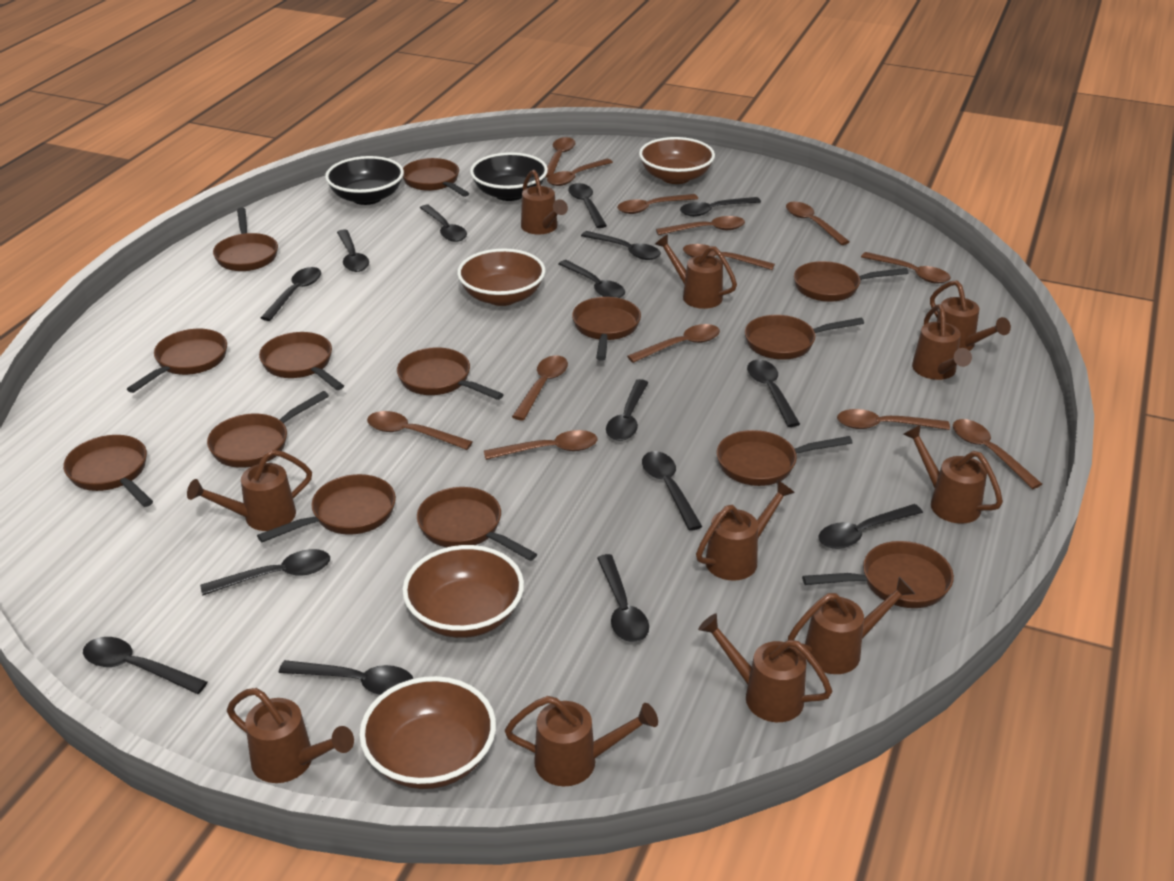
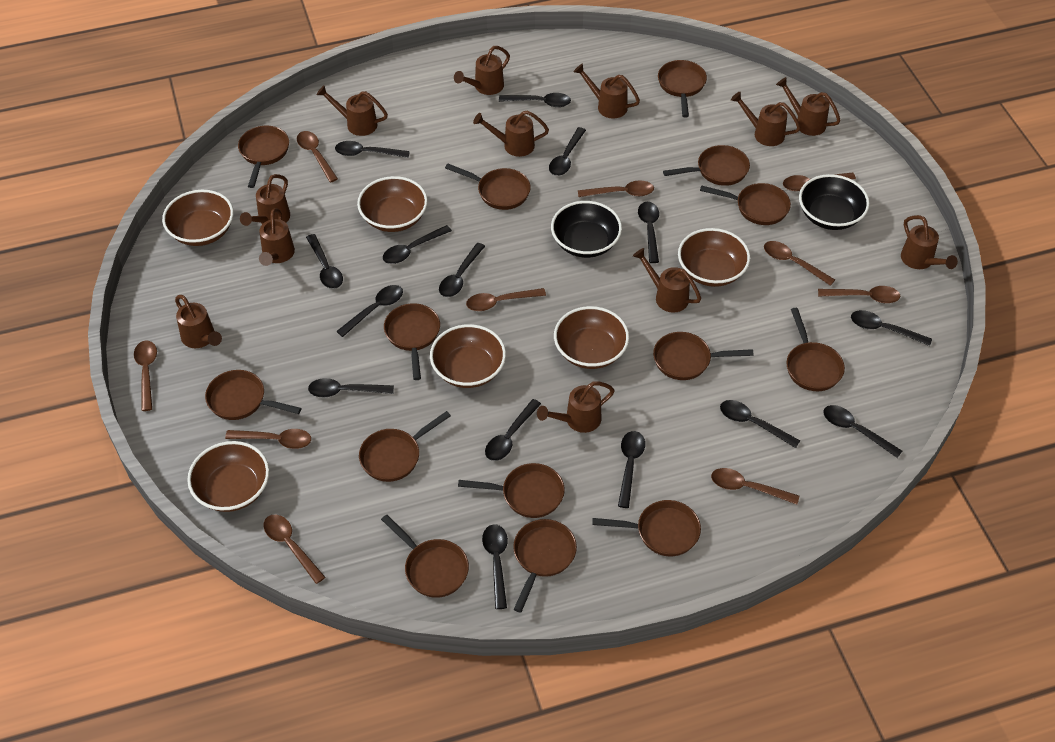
brown bowl: 4 -> 6
brown spoon: 13 -> 10
brown watering can: 11 -> 12

